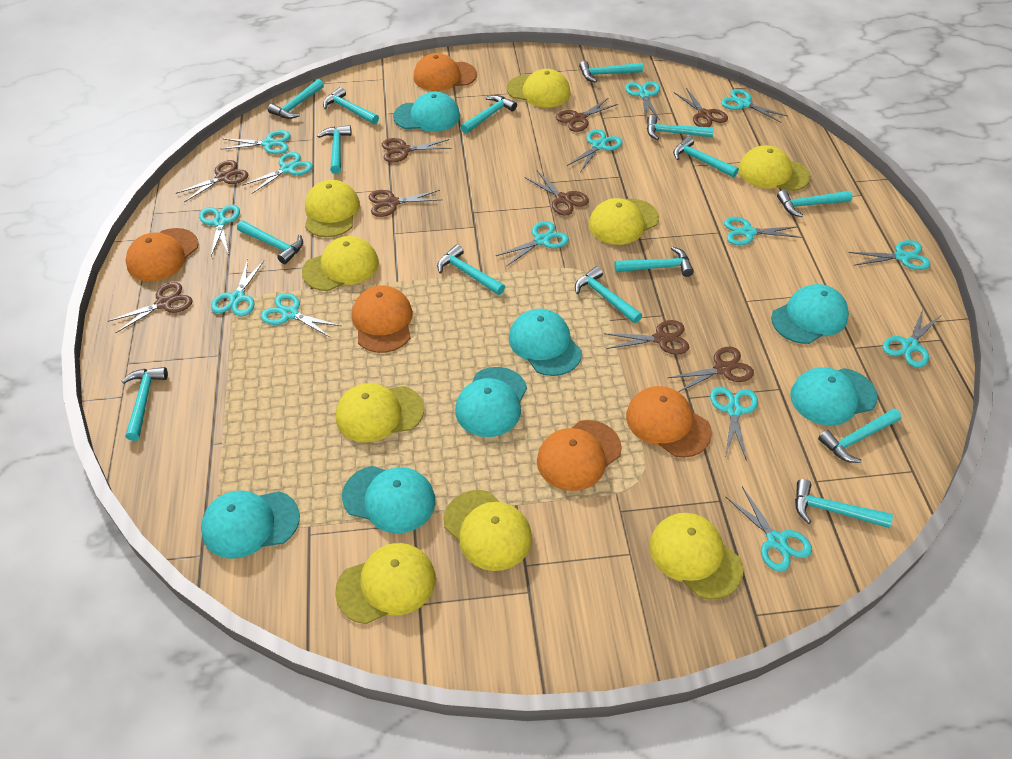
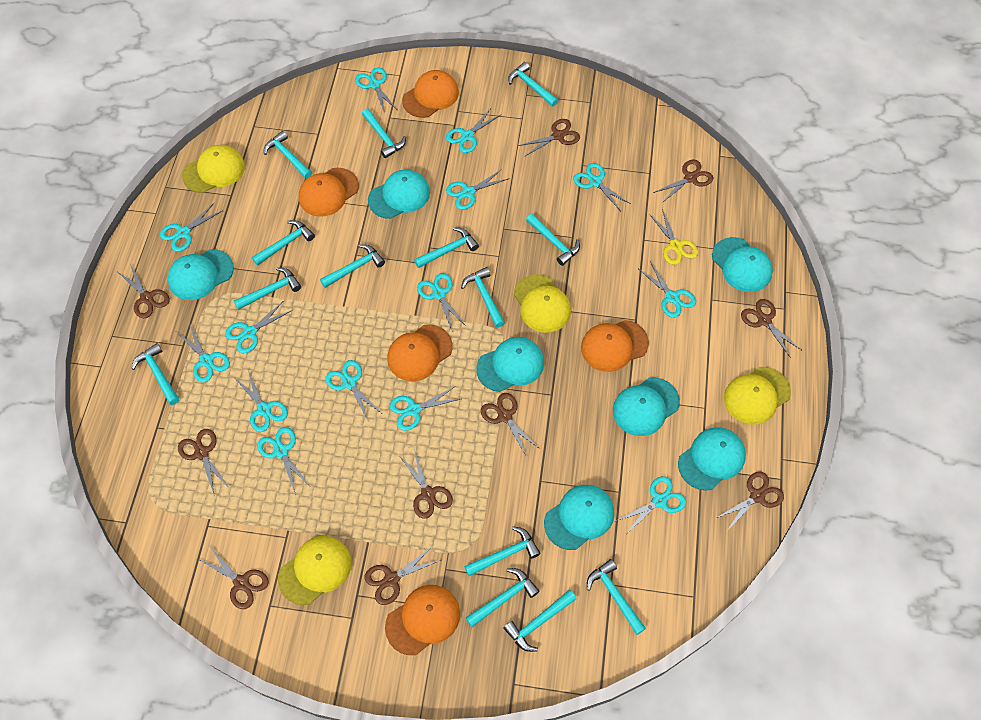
brown scissors: 9 -> 10
turquoise hammer: 15 -> 14
yellow cap: 9 -> 4
yellow scissors: 0 -> 1

